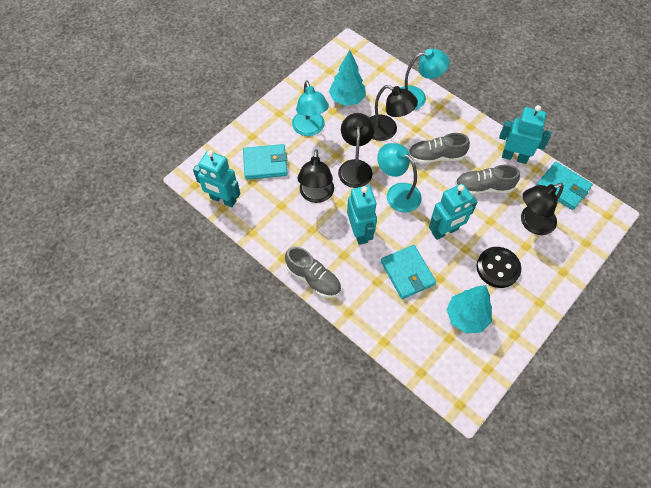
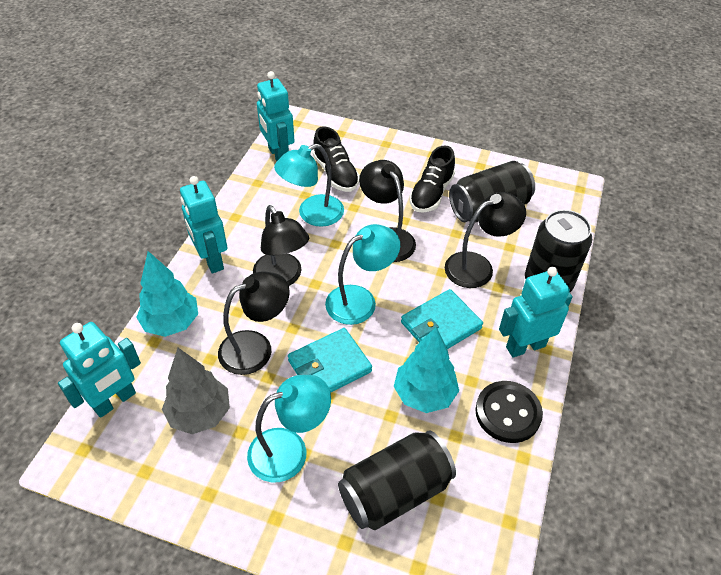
black can: 0 -> 3
black shoe: 0 -> 2
grey shoe: 3 -> 0
grey tree: 0 -> 1
turquoise wallet: 3 -> 2

